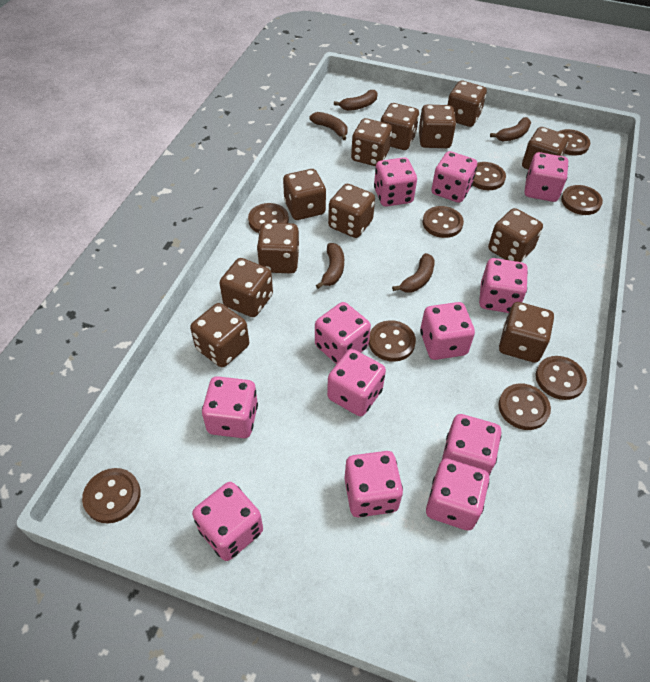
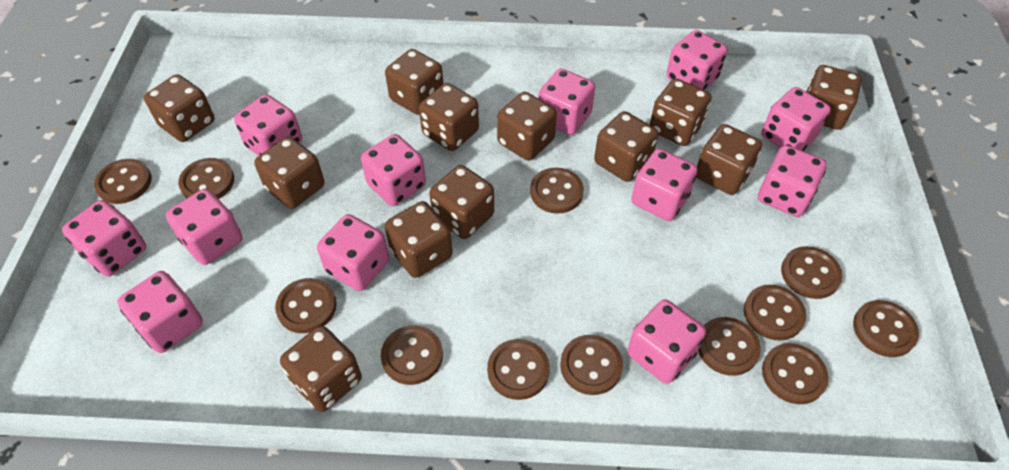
brown banana: 5 -> 0
brown button: 9 -> 12

